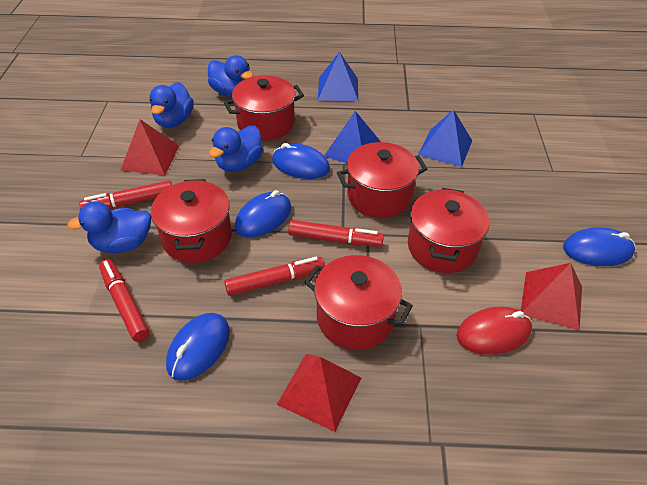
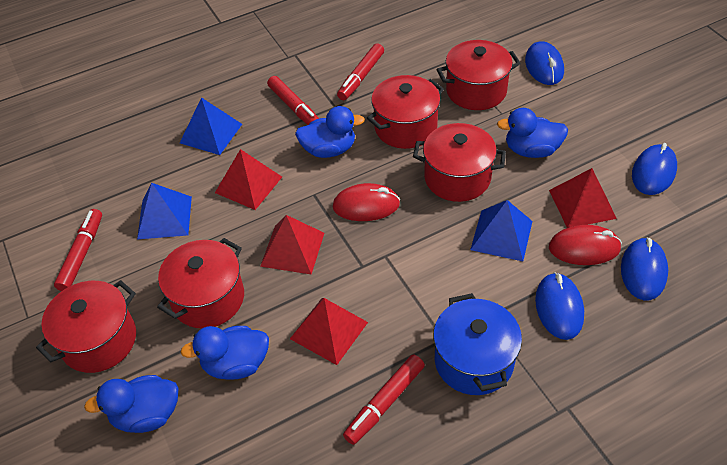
blue pot: 0 -> 1
red mouse: 1 -> 2
red pyramid: 3 -> 4

